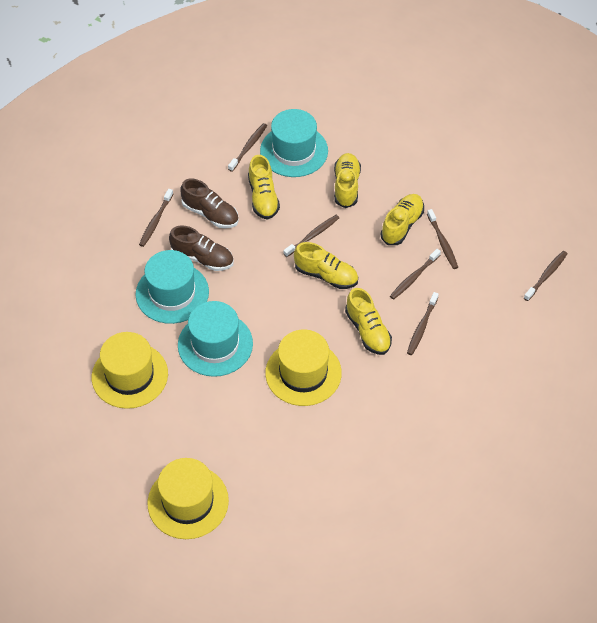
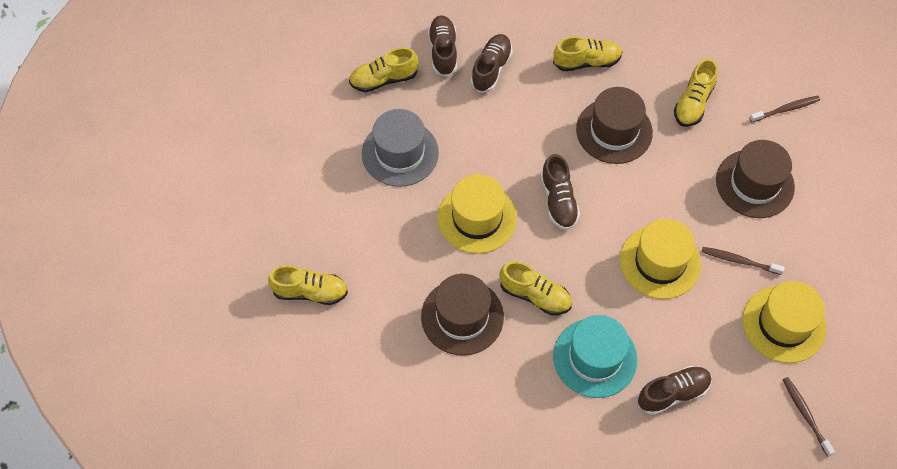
brown hat: 0 -> 3
brown shoe: 2 -> 4
brown toothbrush: 7 -> 3
grey hat: 0 -> 1
turquoise hat: 3 -> 1

